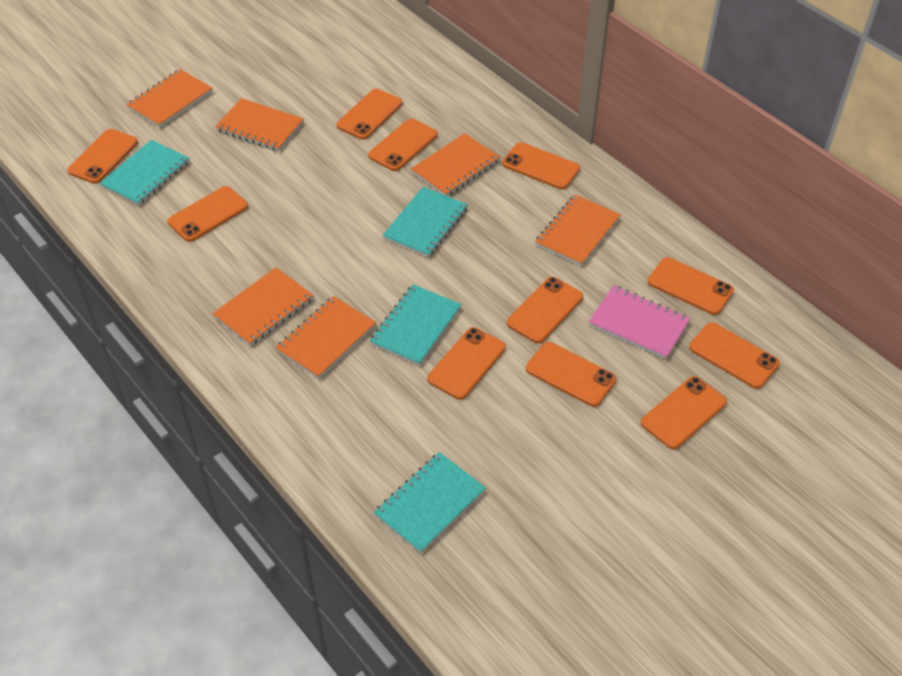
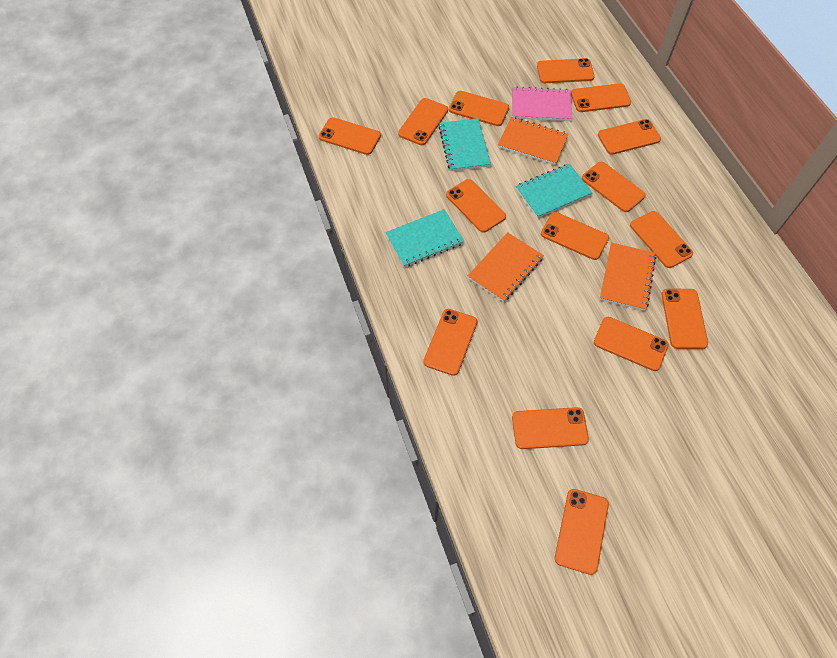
orange notebook: 6 -> 3
orange phone: 11 -> 15
turquoise notebook: 4 -> 3

